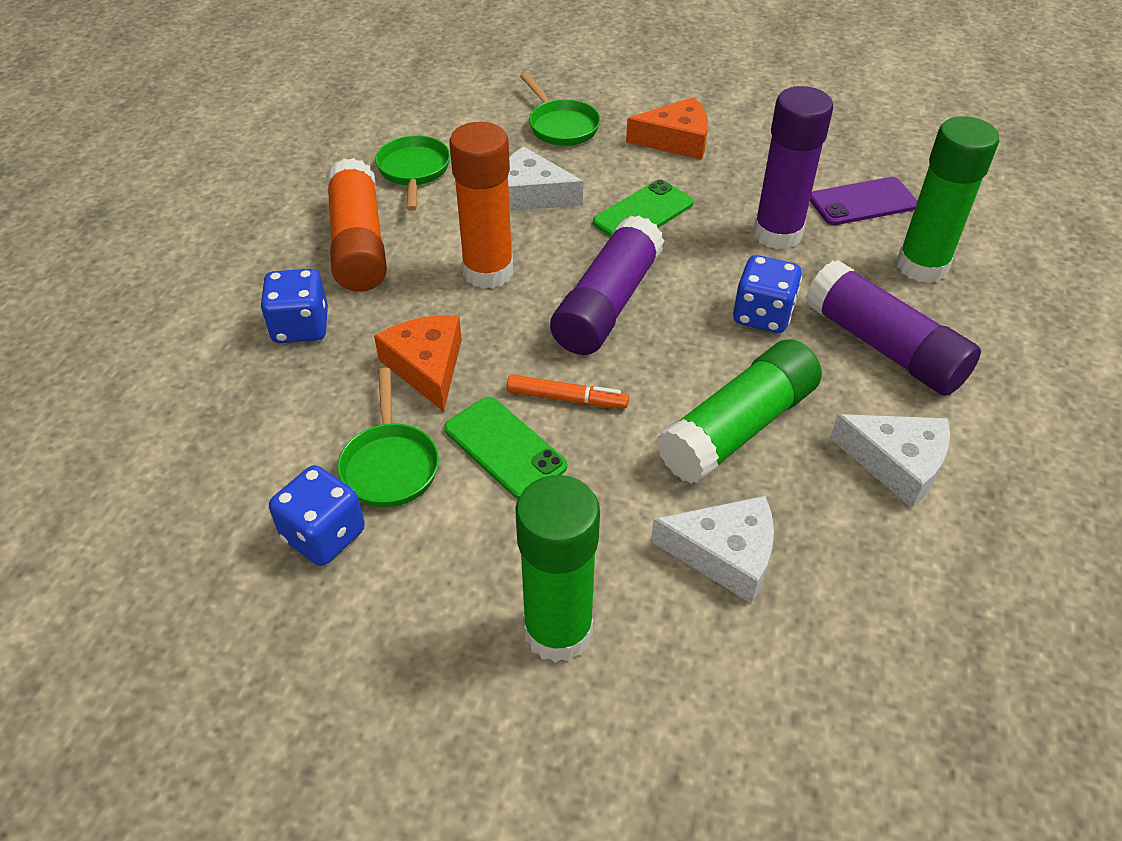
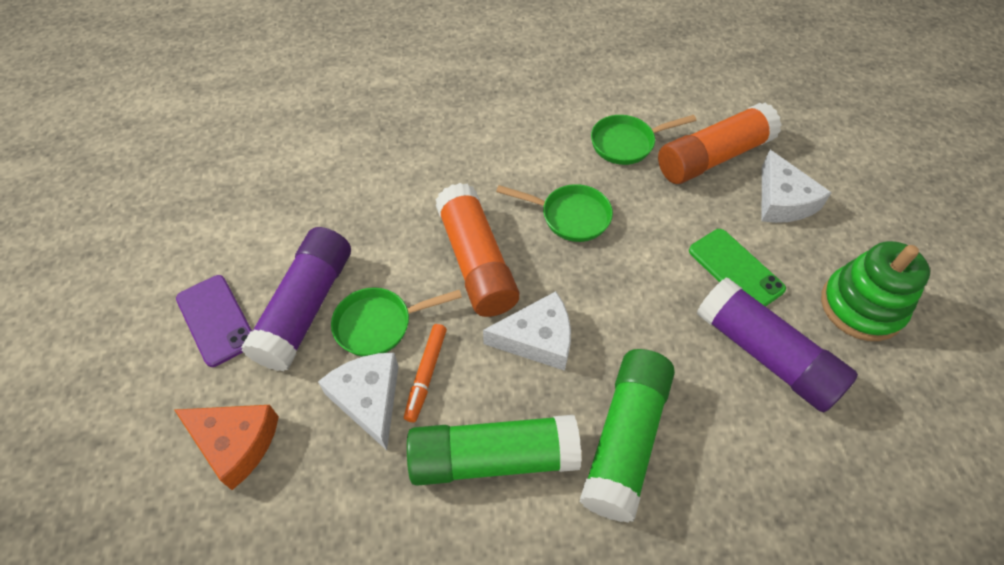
blue dice: 3 -> 0
green glue stick: 3 -> 2
green phone: 2 -> 1
green stacking toy: 0 -> 1
orange cheese: 2 -> 1
purple glue stick: 3 -> 2

